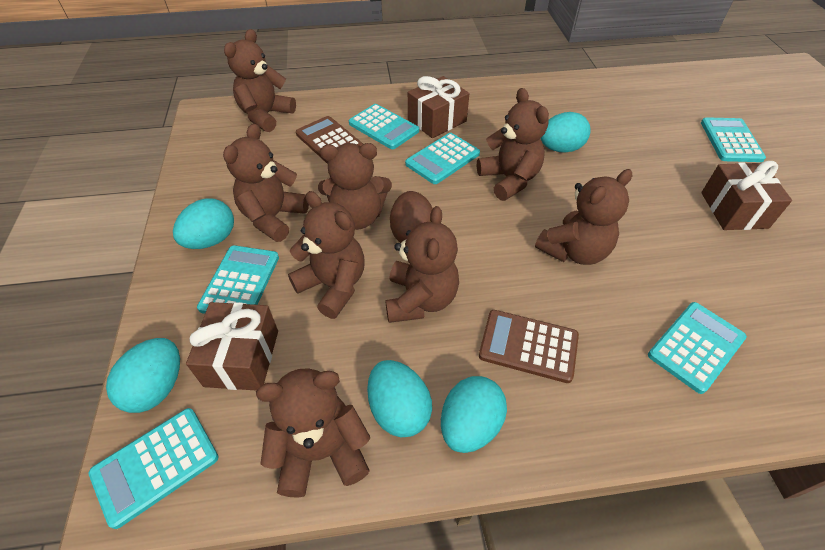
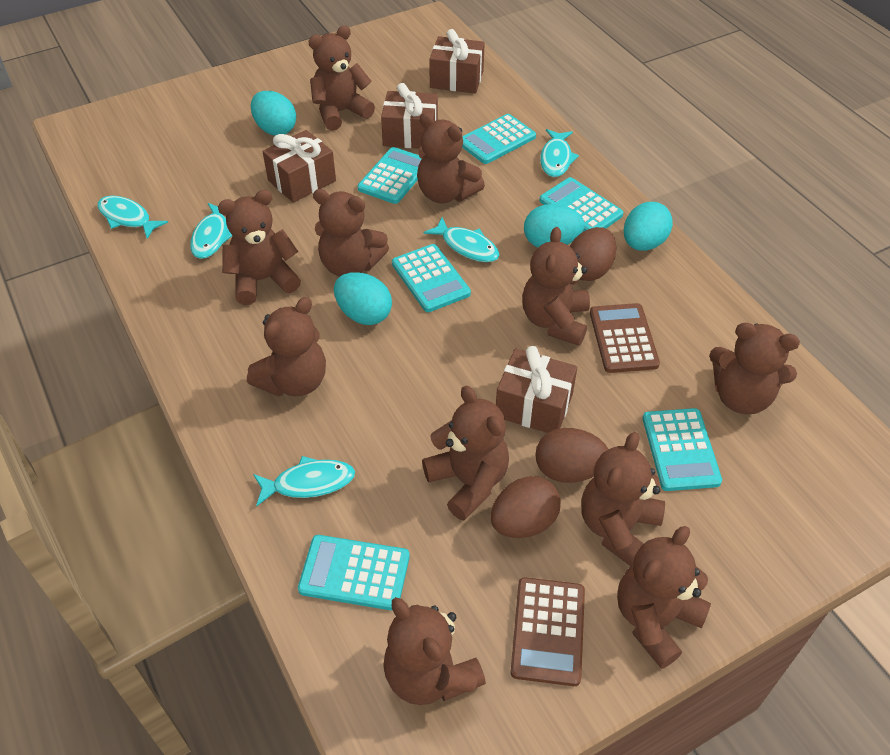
brown egg: 1 -> 3
brown gift: 3 -> 4
brown teddy bear: 8 -> 11
turquoise egg: 5 -> 4
turquoise fish: 0 -> 5

